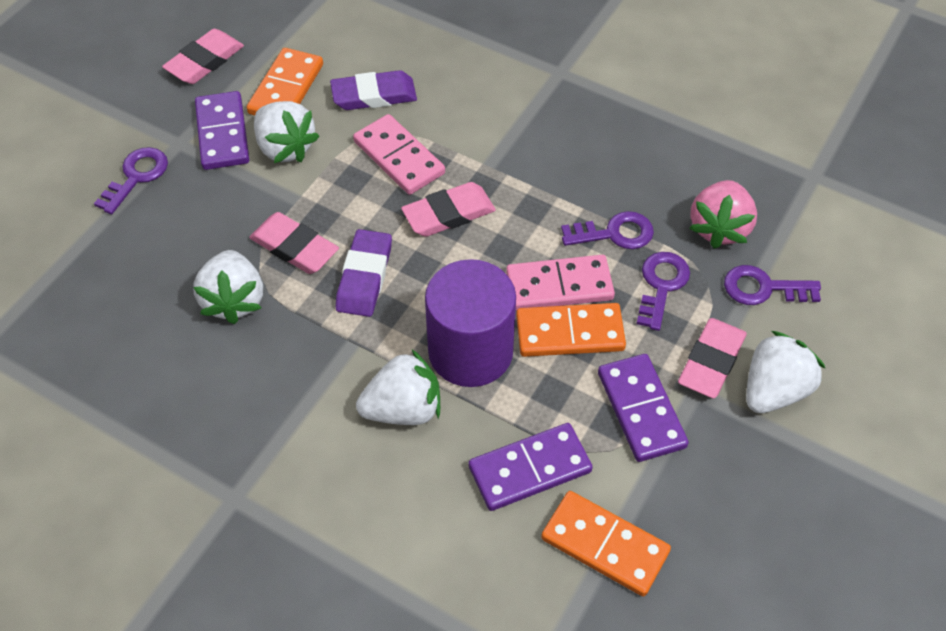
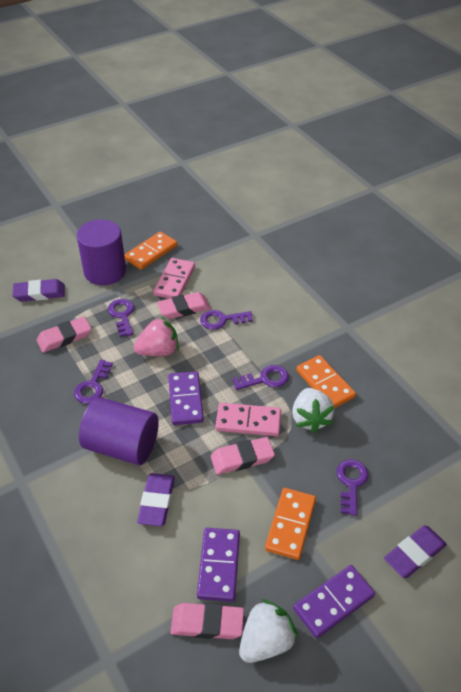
purple cylinder: 1 -> 2
purple eraser: 2 -> 3
purple key: 4 -> 5
white strawberry: 4 -> 2

